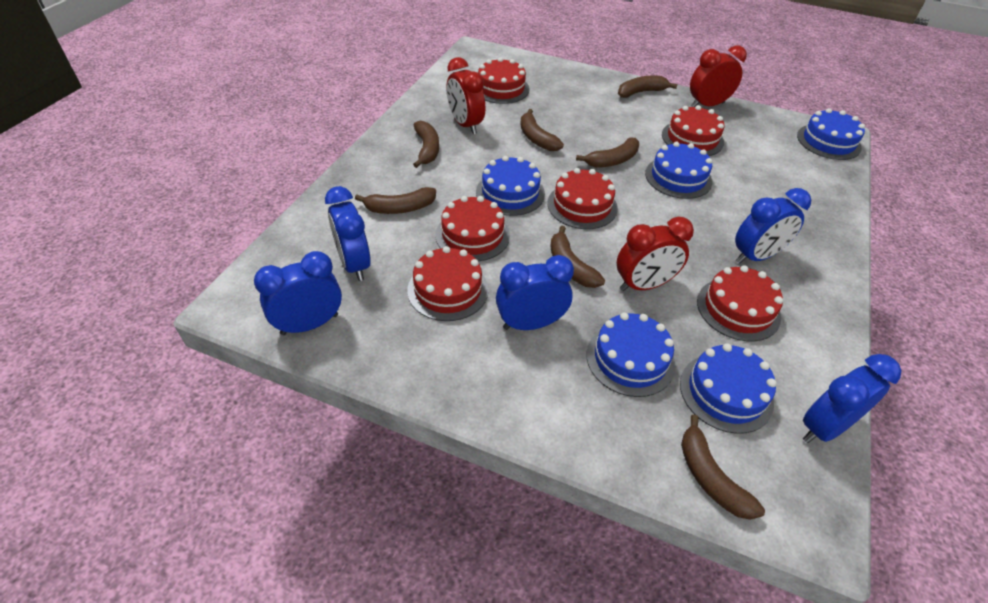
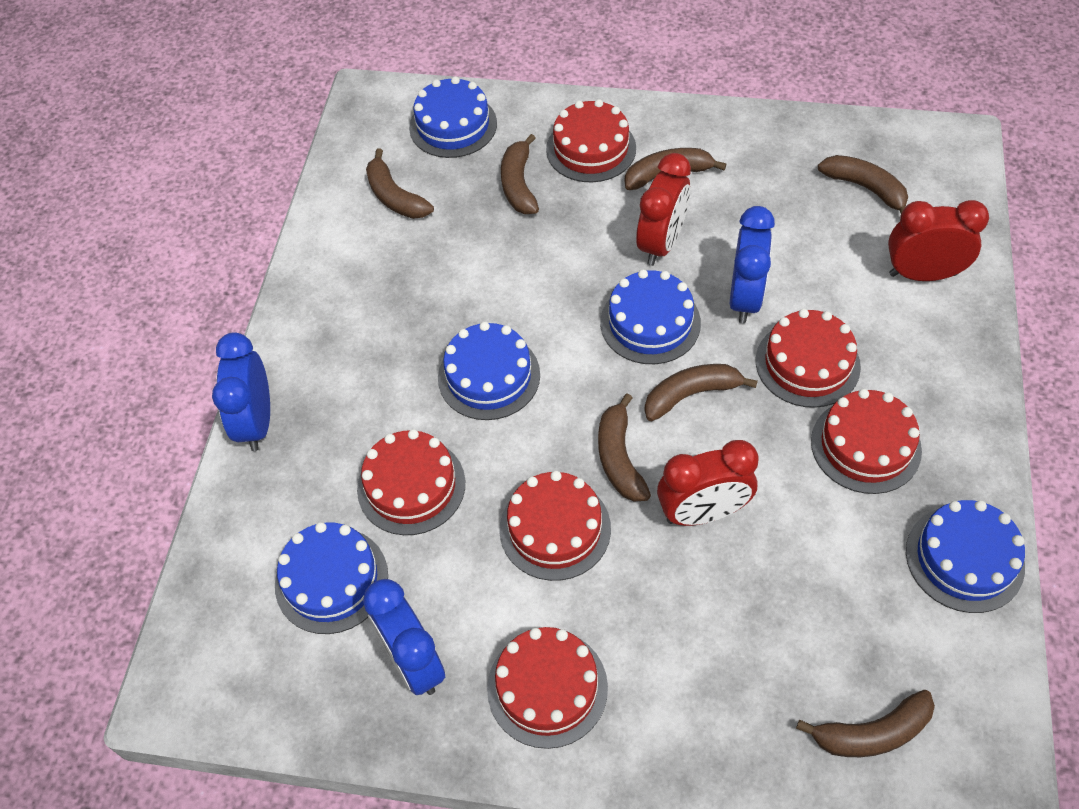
blue clock: 5 -> 3

